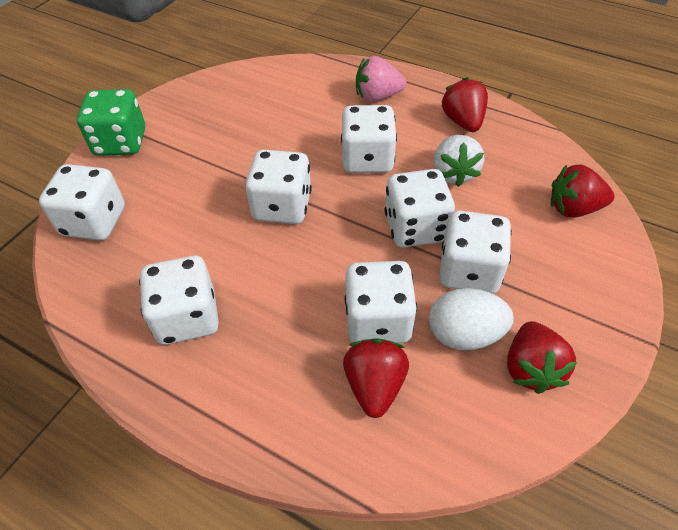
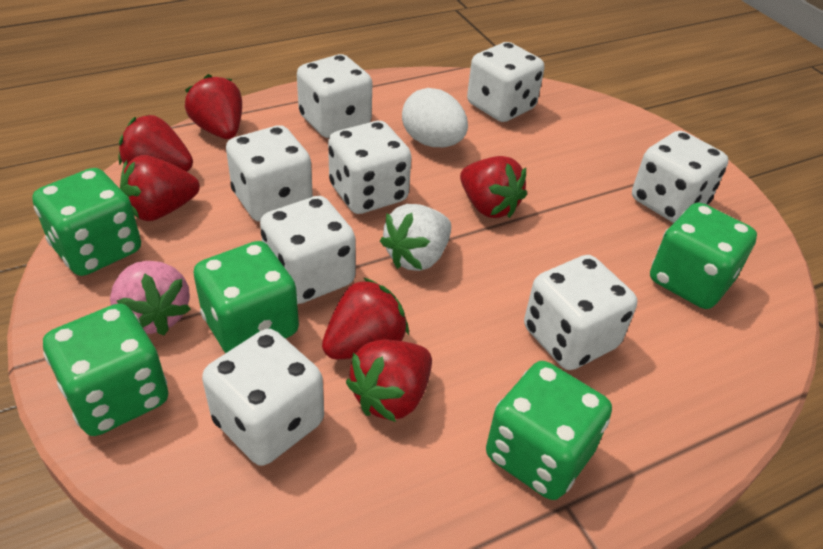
green dice: 1 -> 5
red strawberry: 4 -> 6
white dice: 7 -> 8

